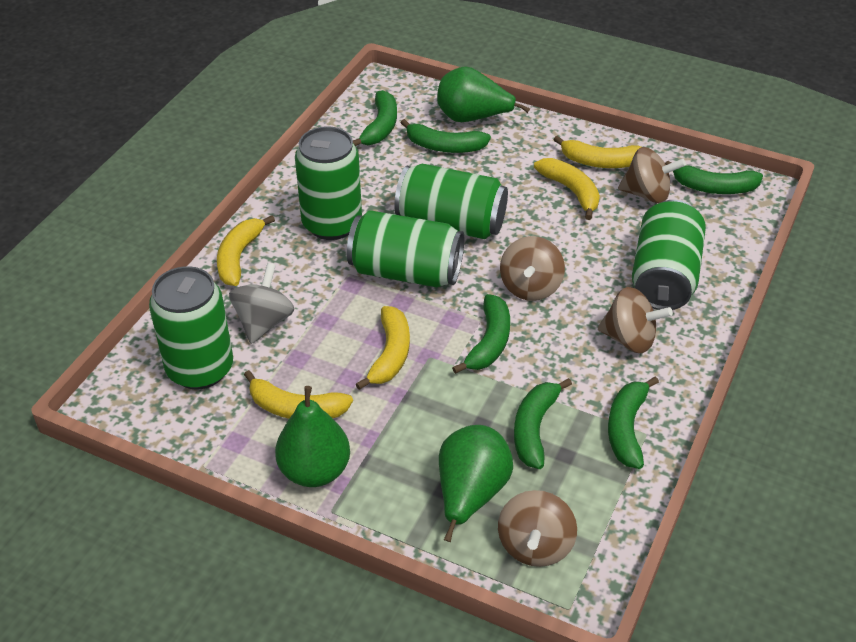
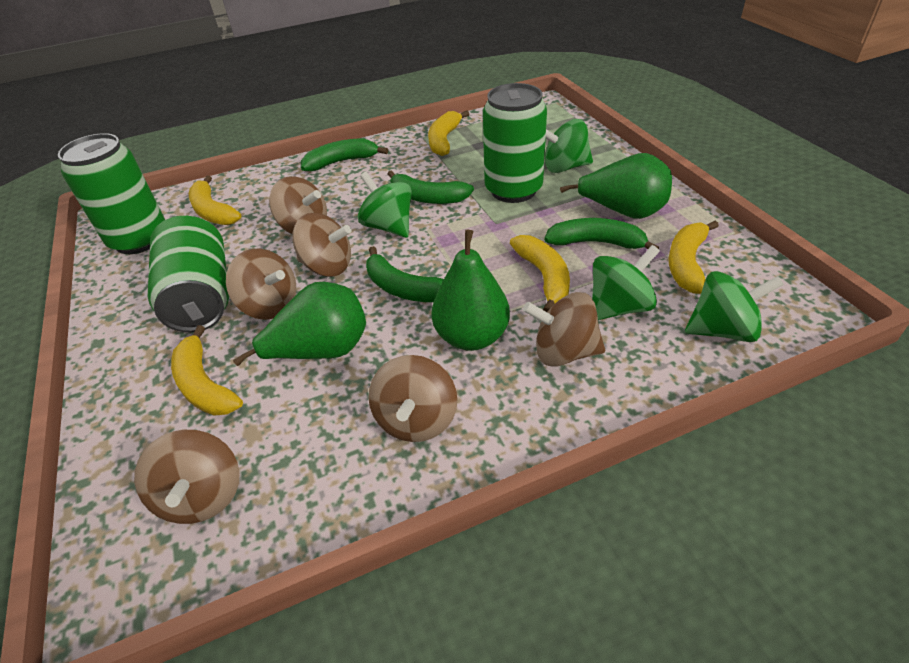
brown spinning top: 4 -> 6
green banana: 6 -> 4
green can: 5 -> 3
green spinning top: 0 -> 4
grey spinning top: 1 -> 0

